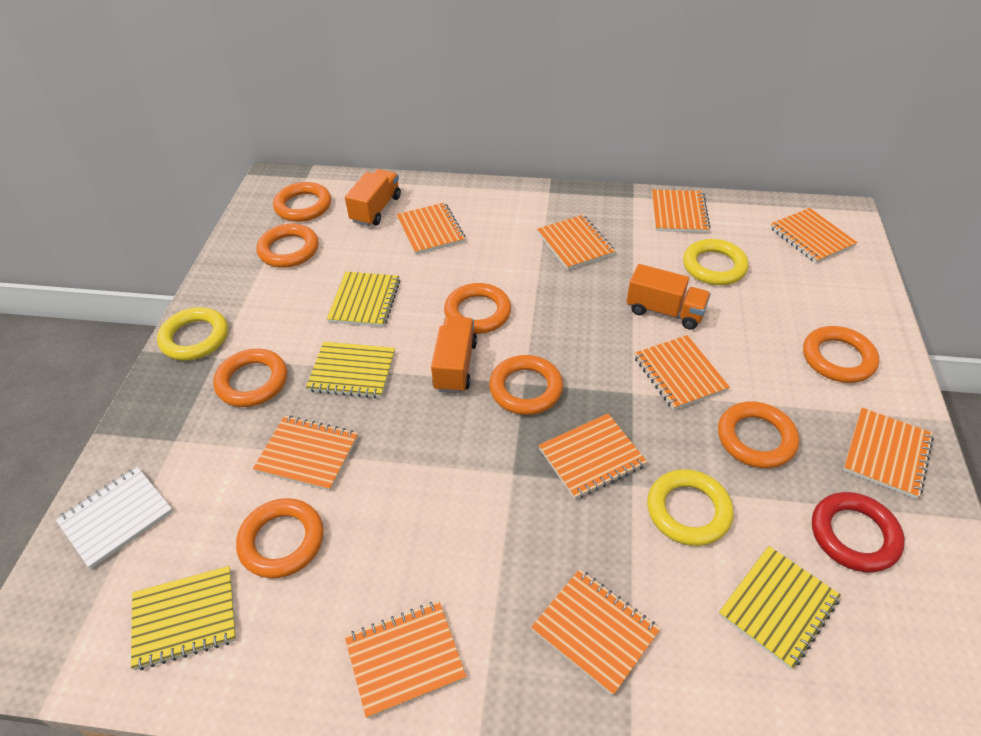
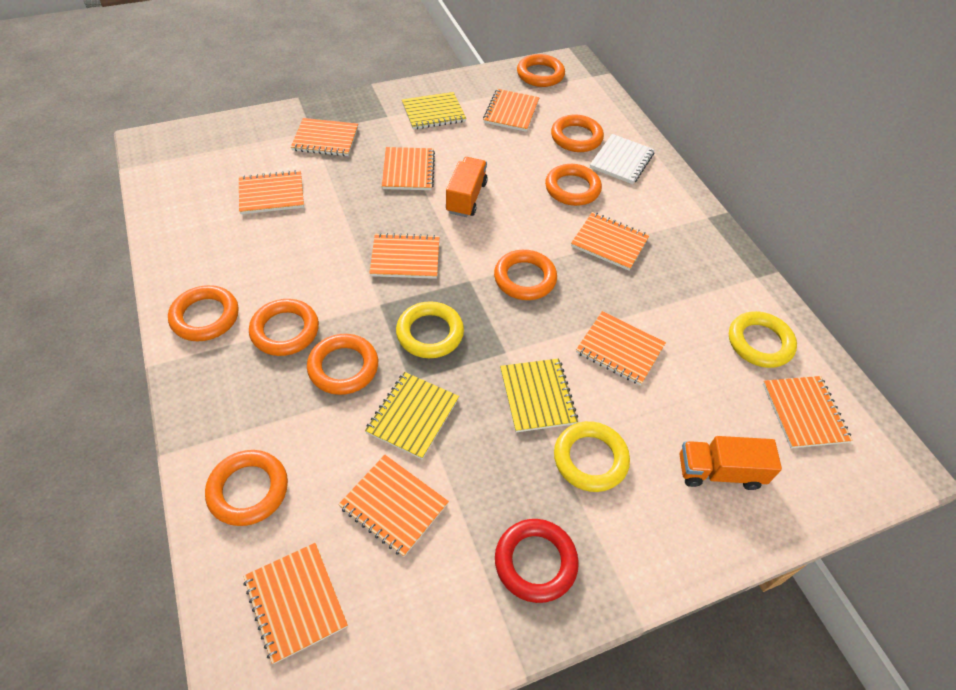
orange truck: 3 -> 2
yellow notebook: 4 -> 3

